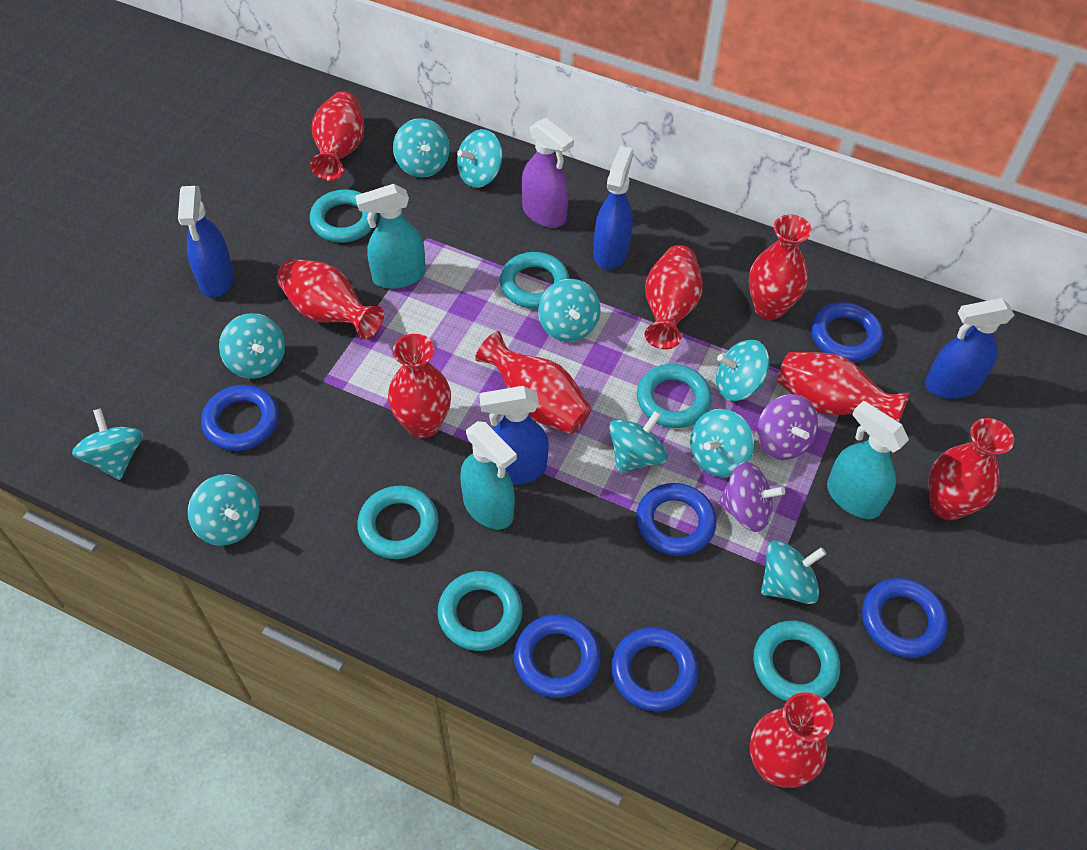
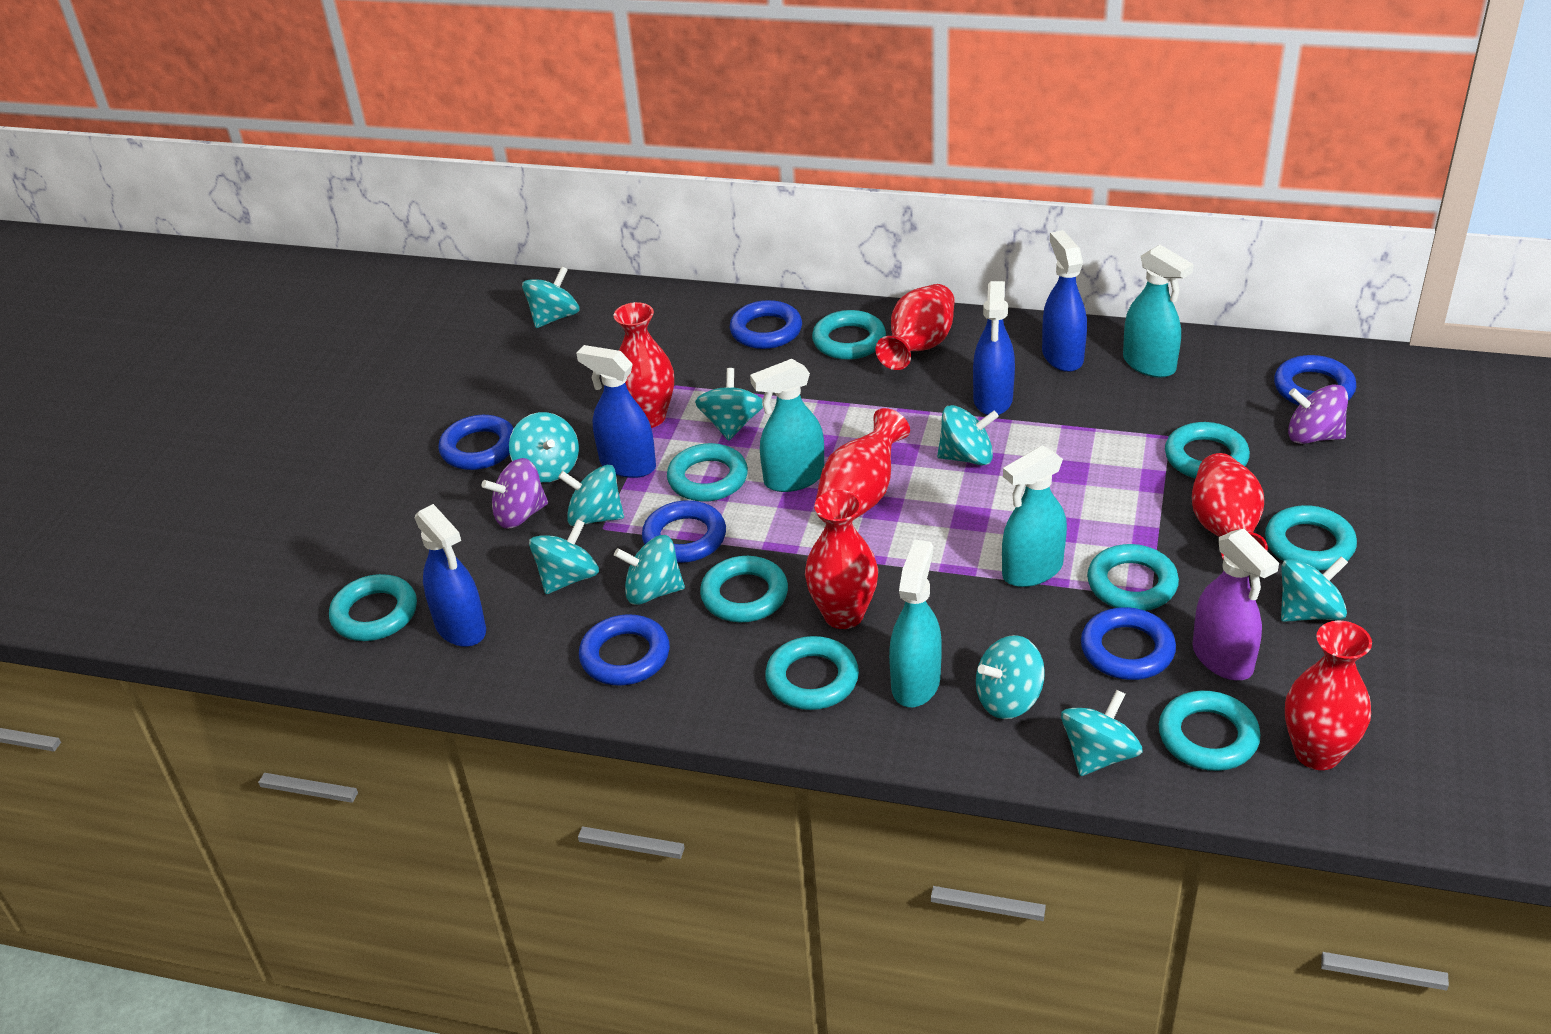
red vase: 9 -> 6
turquoise ring: 6 -> 9
turquoise spray bottle: 3 -> 4

